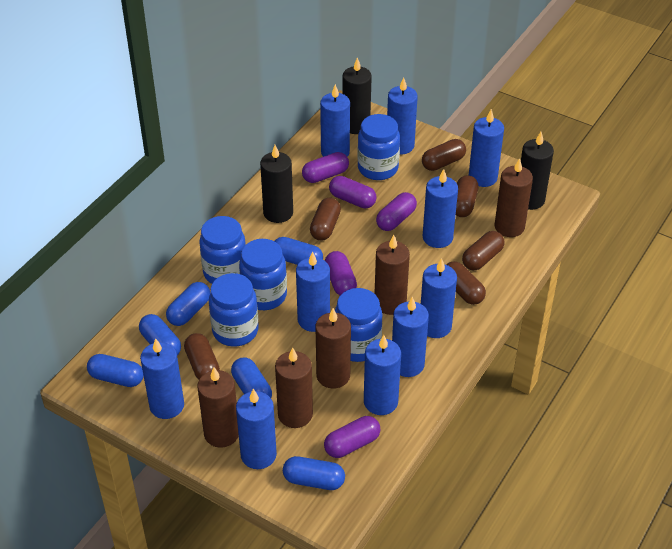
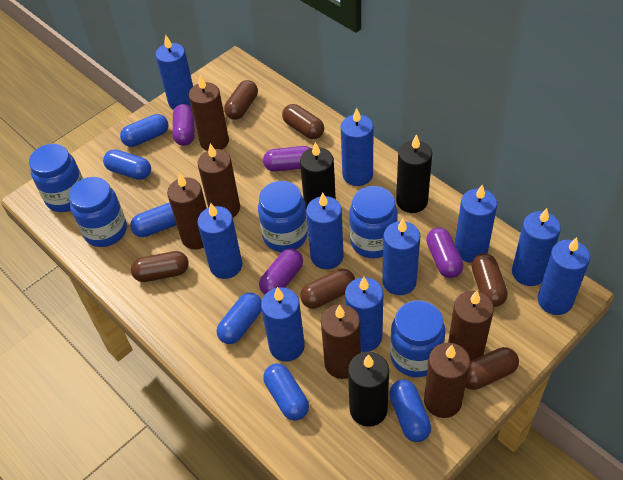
brown candle: 5 -> 6
purple capsule: 5 -> 4

